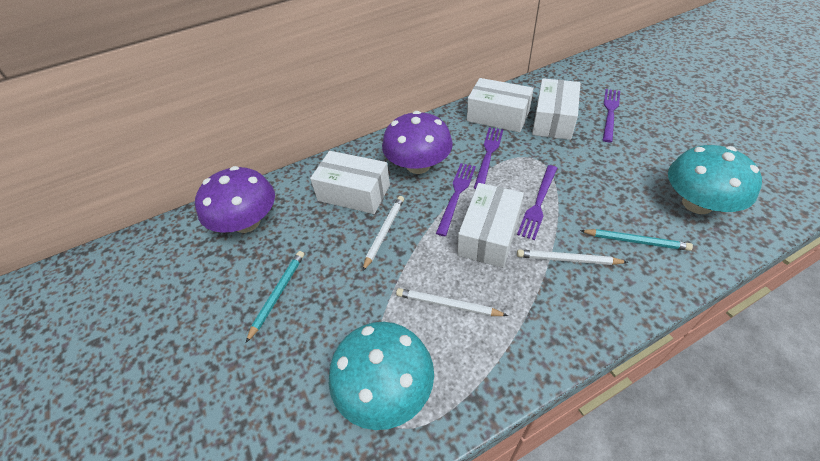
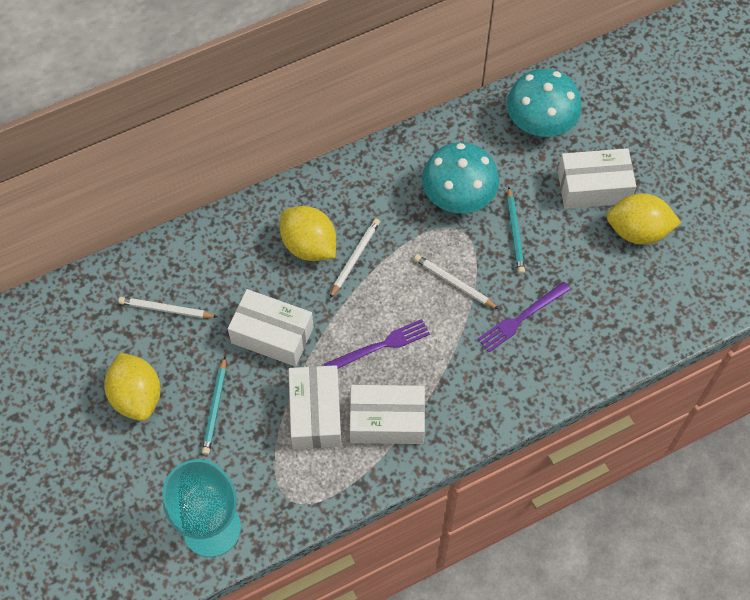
purple fork: 4 -> 2
purple mushroom: 2 -> 0
turquoise goblet: 0 -> 1
yellow lemon: 0 -> 3

